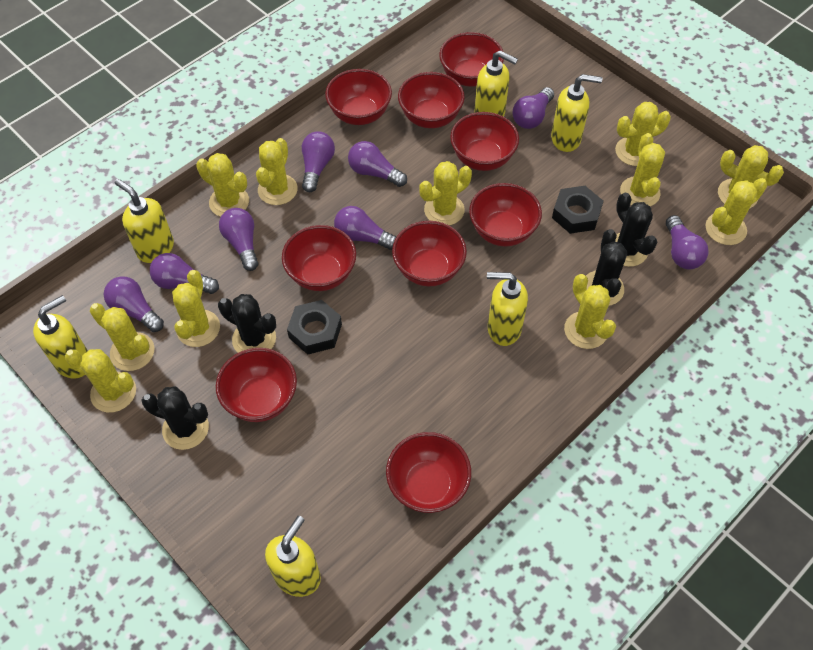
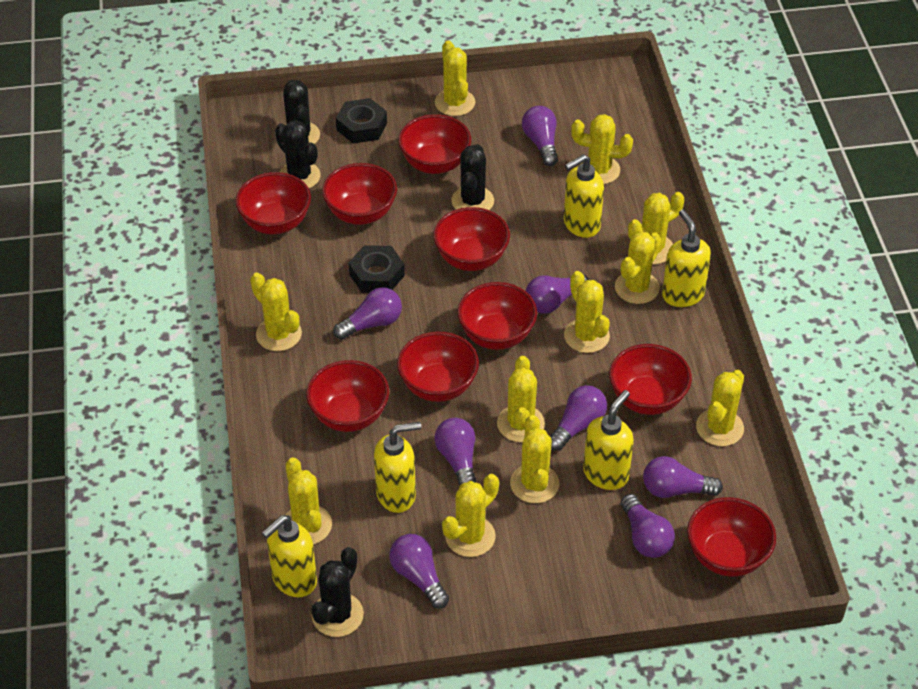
yellow soap dispenser: 6 -> 5

